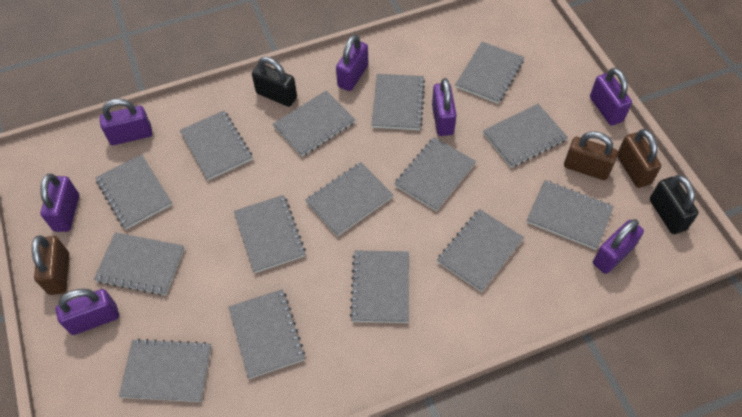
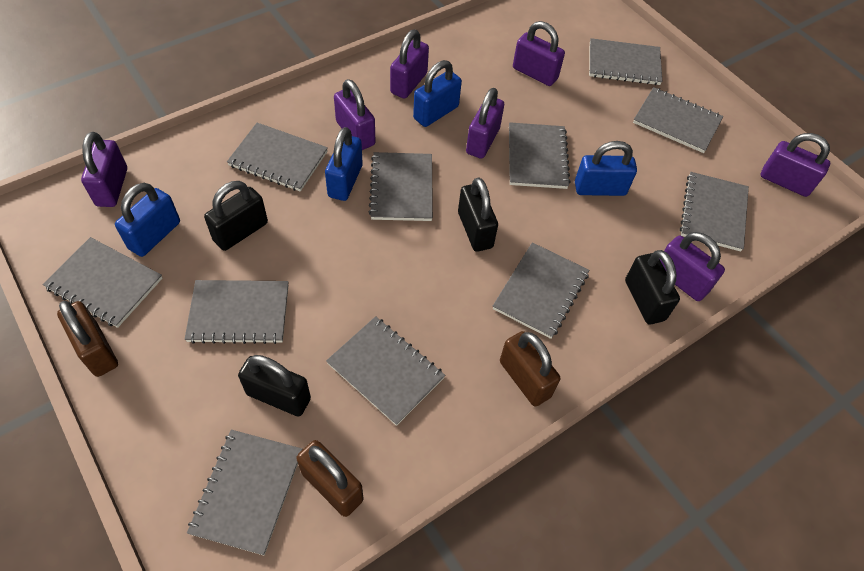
black padlock: 2 -> 4
blue padlock: 0 -> 4
grey notebook: 15 -> 11

